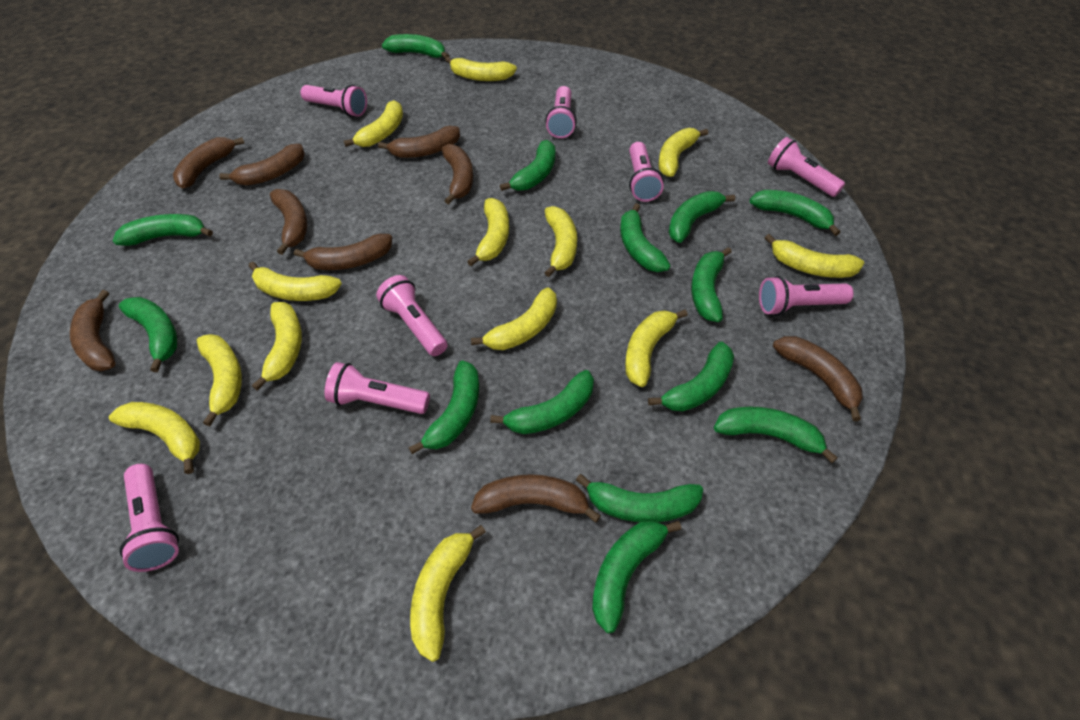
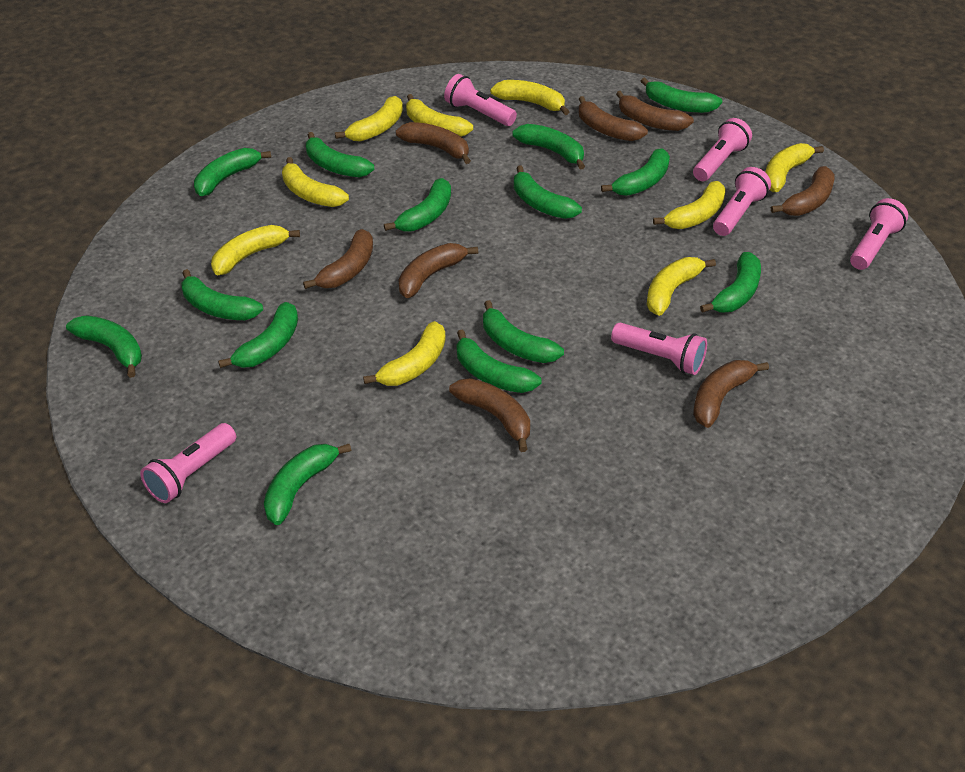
brown banana: 9 -> 8
pink flashlight: 8 -> 6
yellow banana: 13 -> 9

